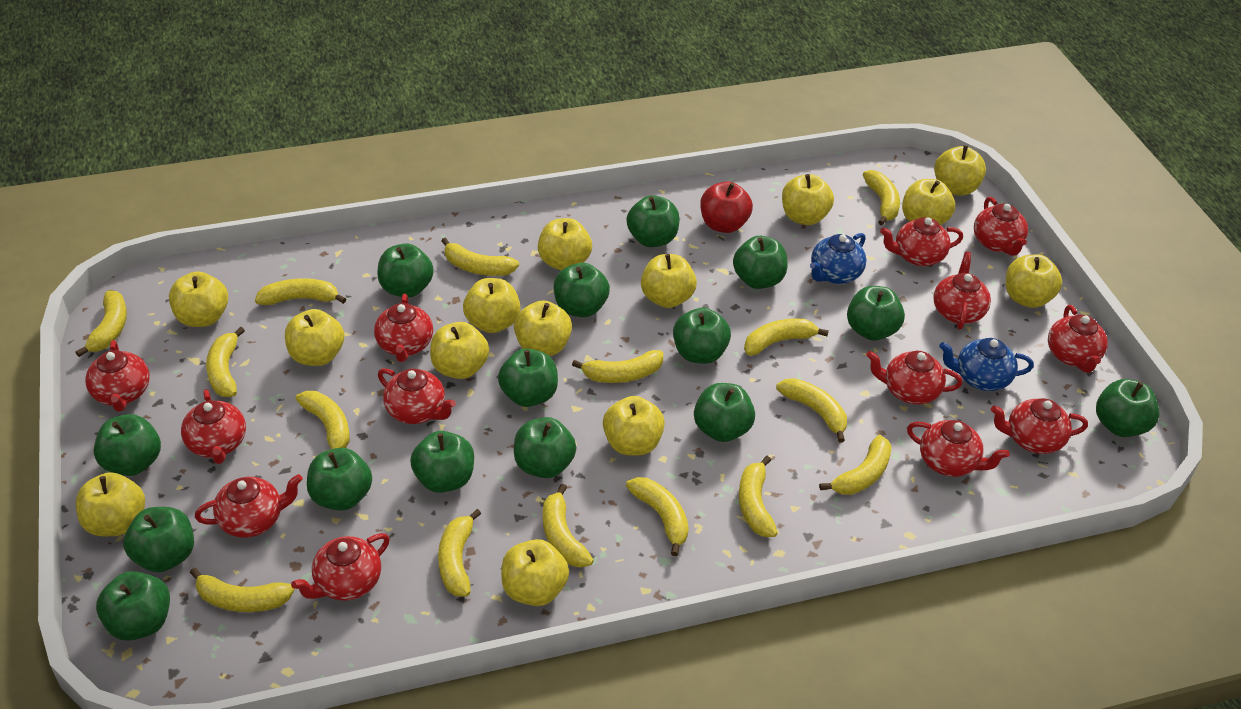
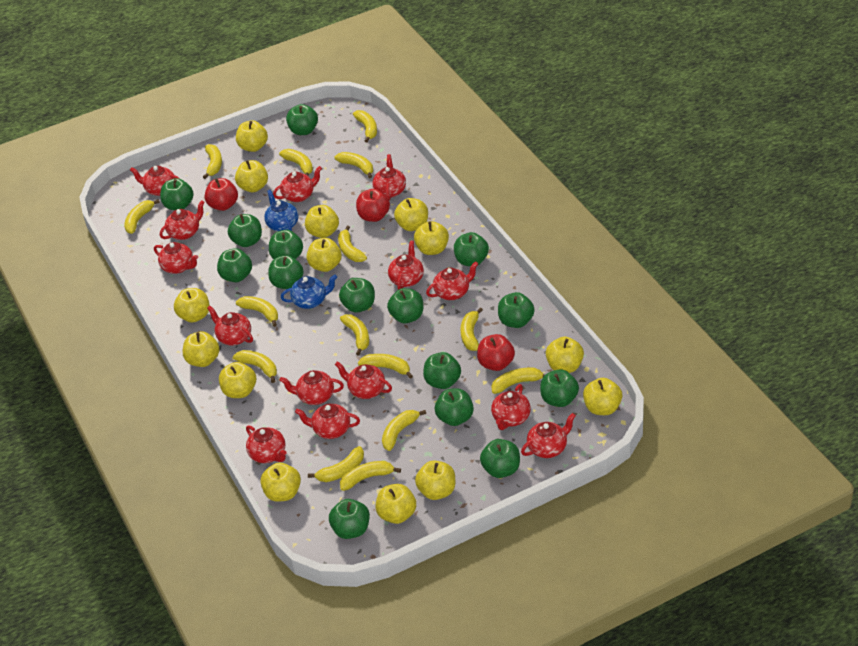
red apple: 1 -> 3
red teapot: 13 -> 14

